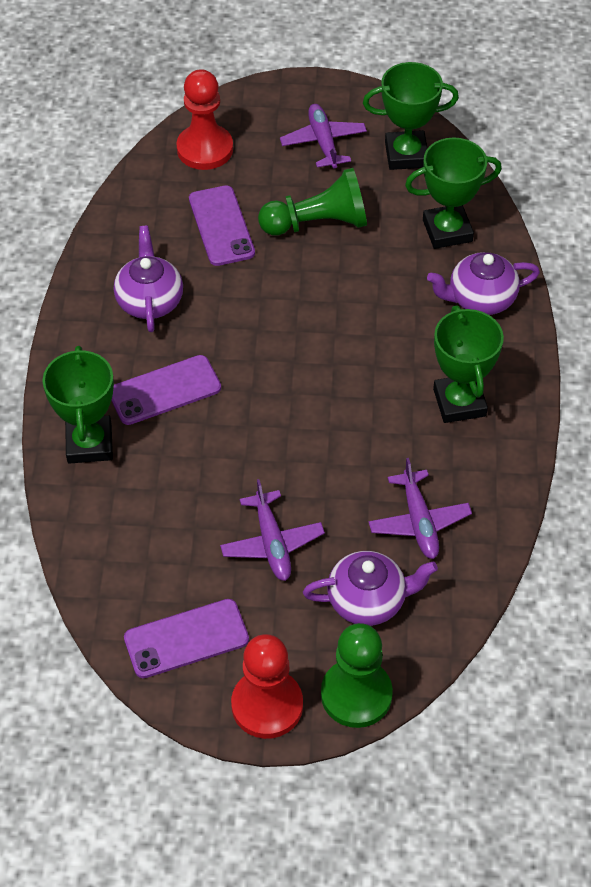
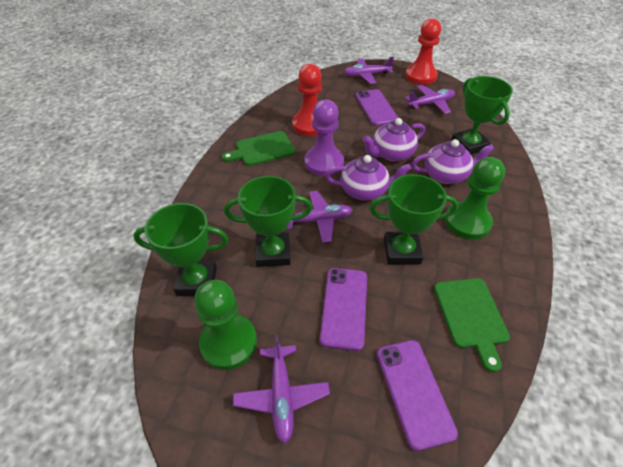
green cutting board: 0 -> 2
purple pawn: 0 -> 1
purple plane: 3 -> 4

